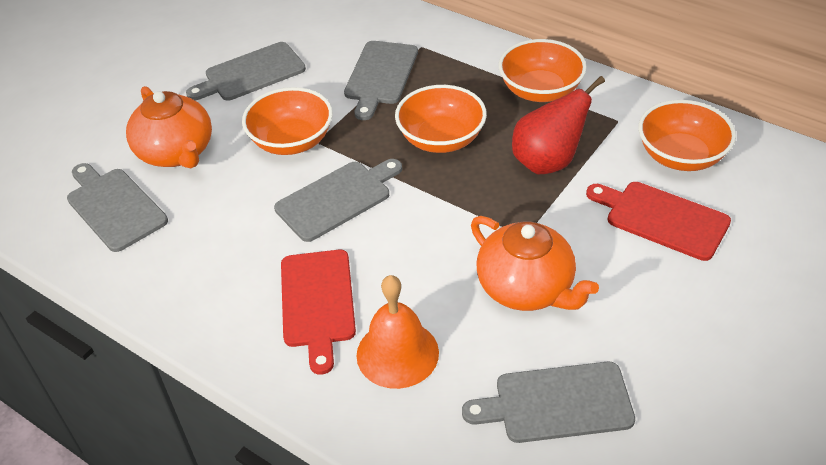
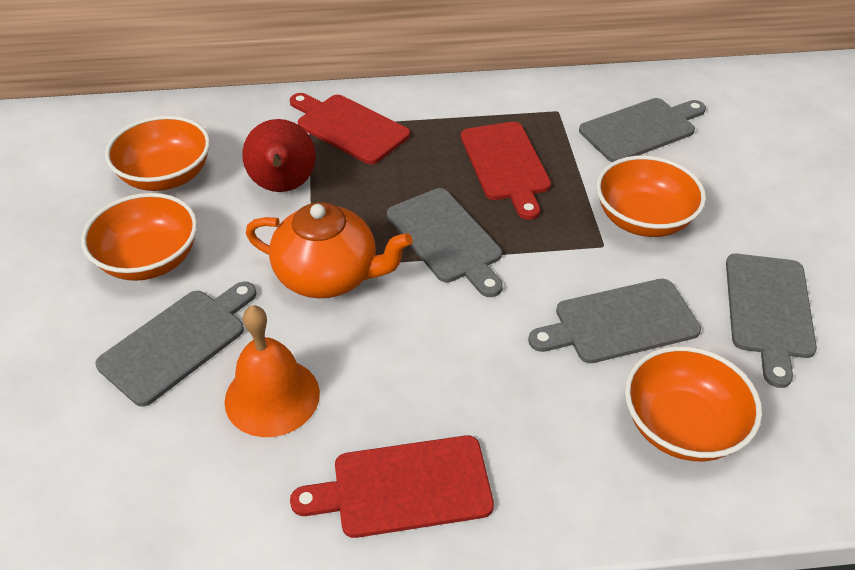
orange teapot: 2 -> 1
red cutting board: 2 -> 3

